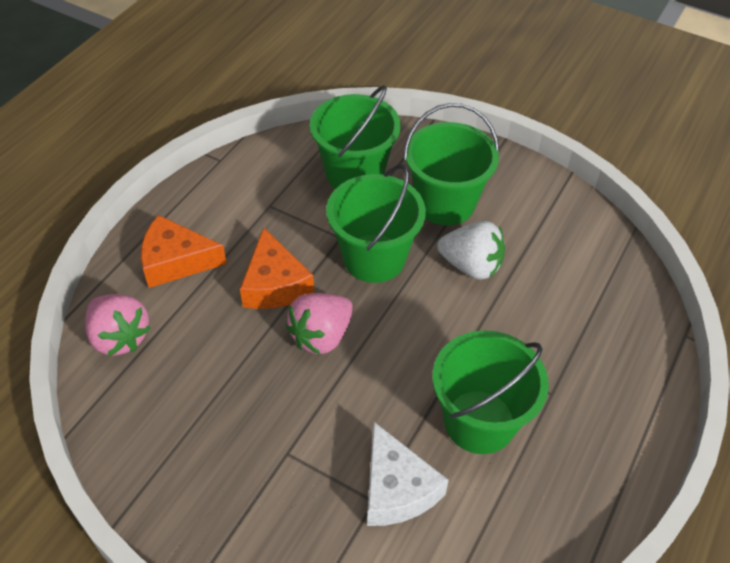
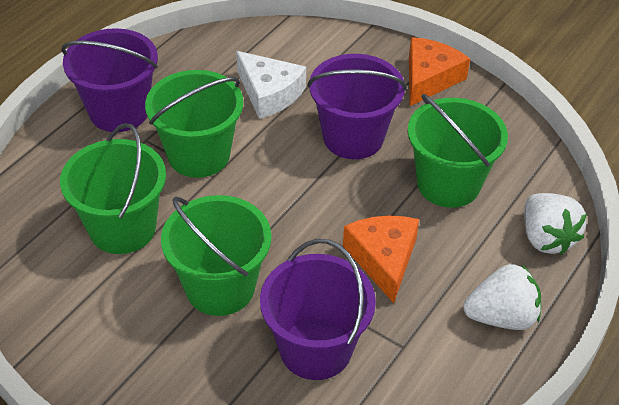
pink strawberry: 2 -> 0
purple bucket: 0 -> 3
white strawberry: 1 -> 2

